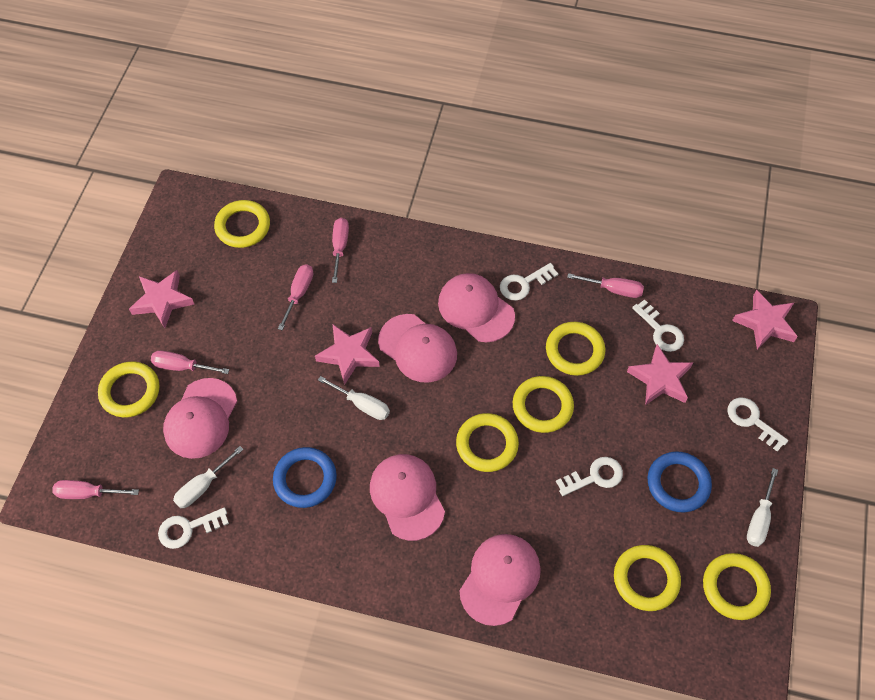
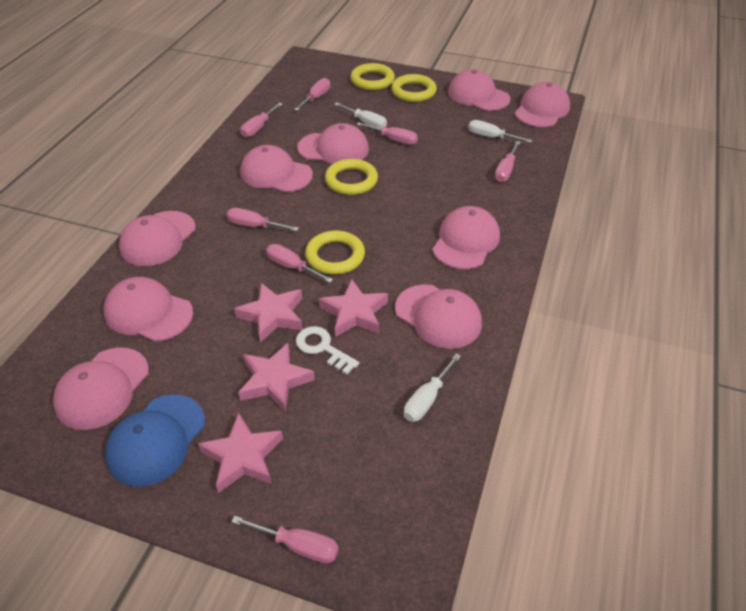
blue cap: 0 -> 1
blue ring: 2 -> 0
pink cap: 5 -> 9
pink screwdriver: 5 -> 7
white key: 5 -> 1
yellow ring: 7 -> 4

